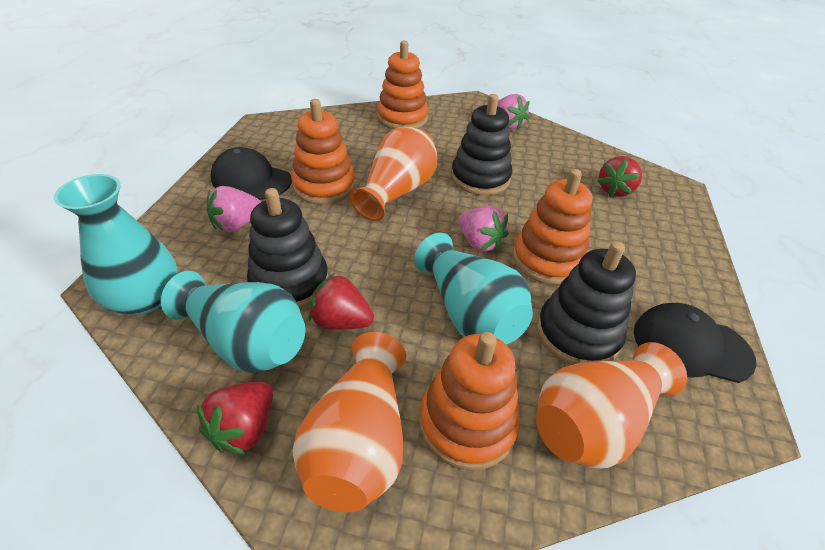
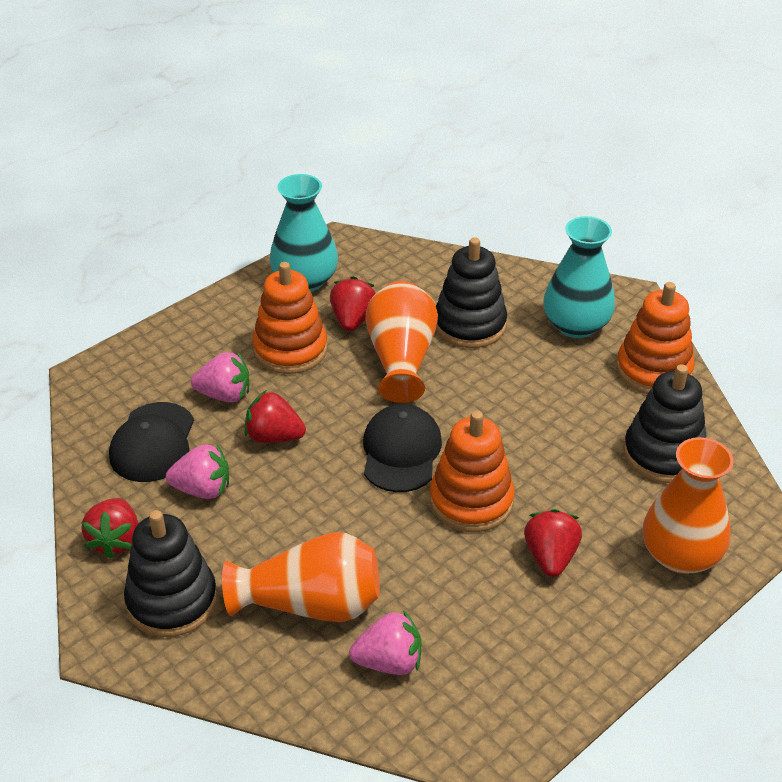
orange stacking toy: 4 -> 3
red strawberry: 3 -> 4
turquoise vase: 3 -> 2

